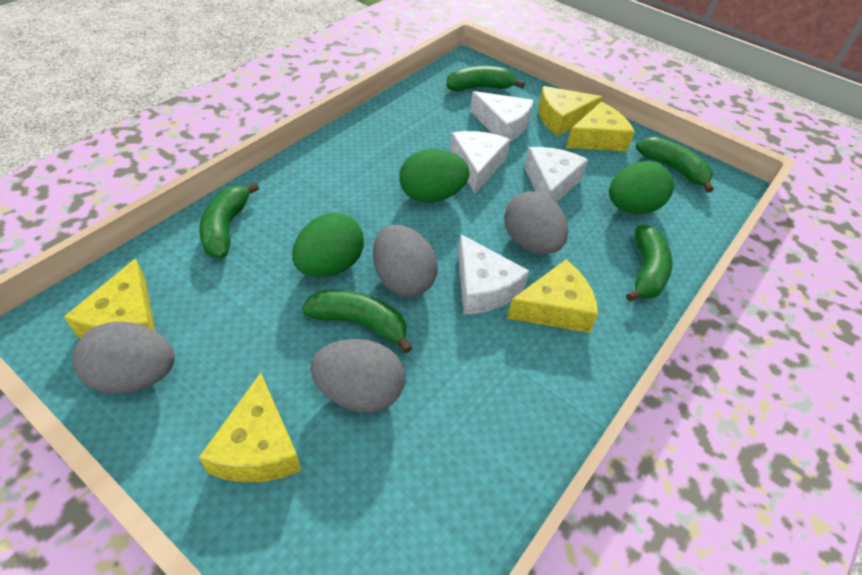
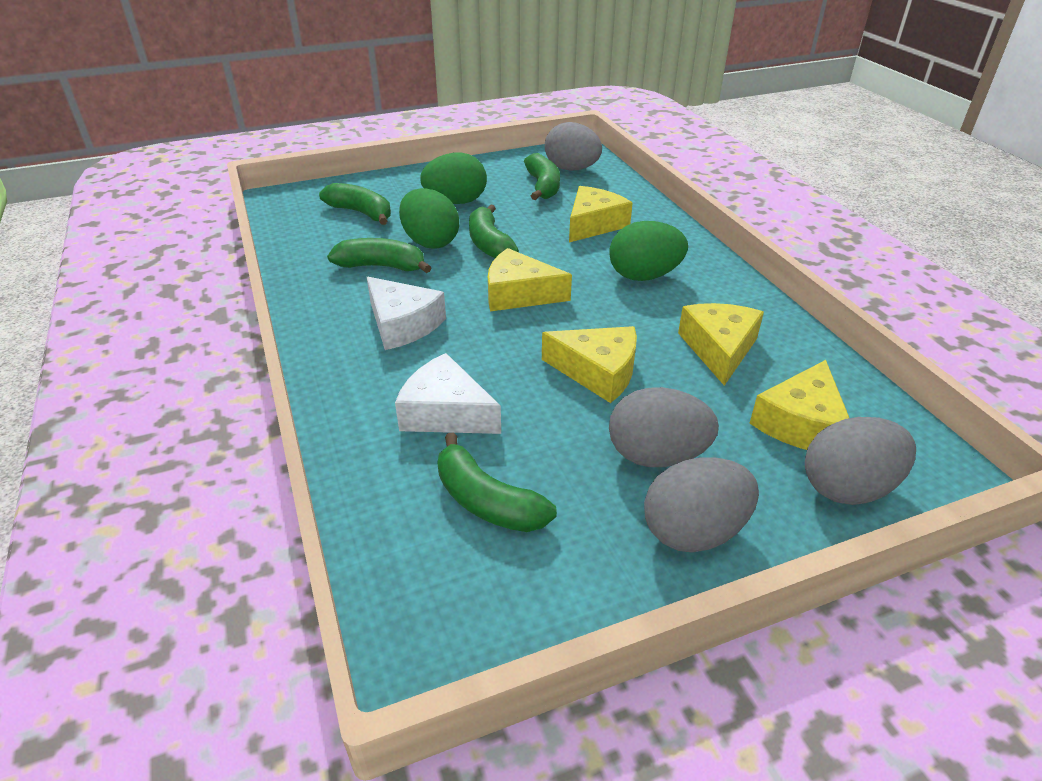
white cheese: 4 -> 2

